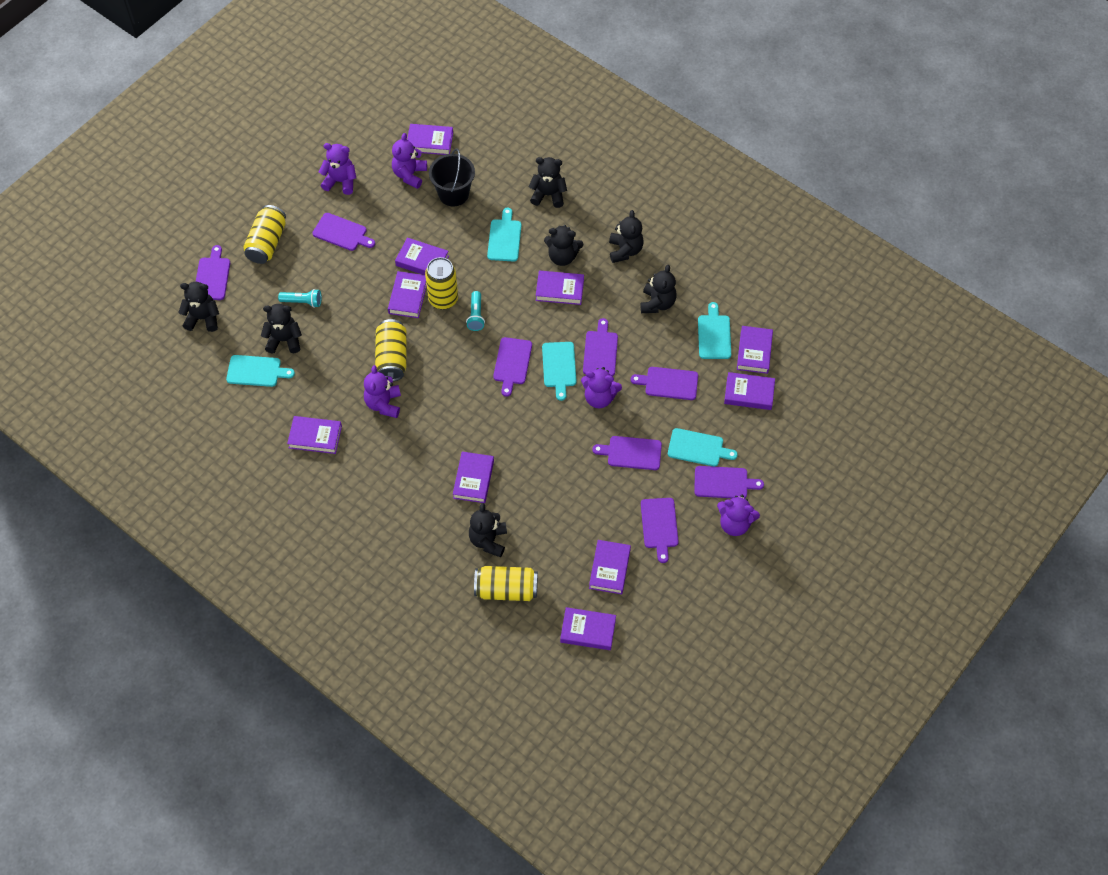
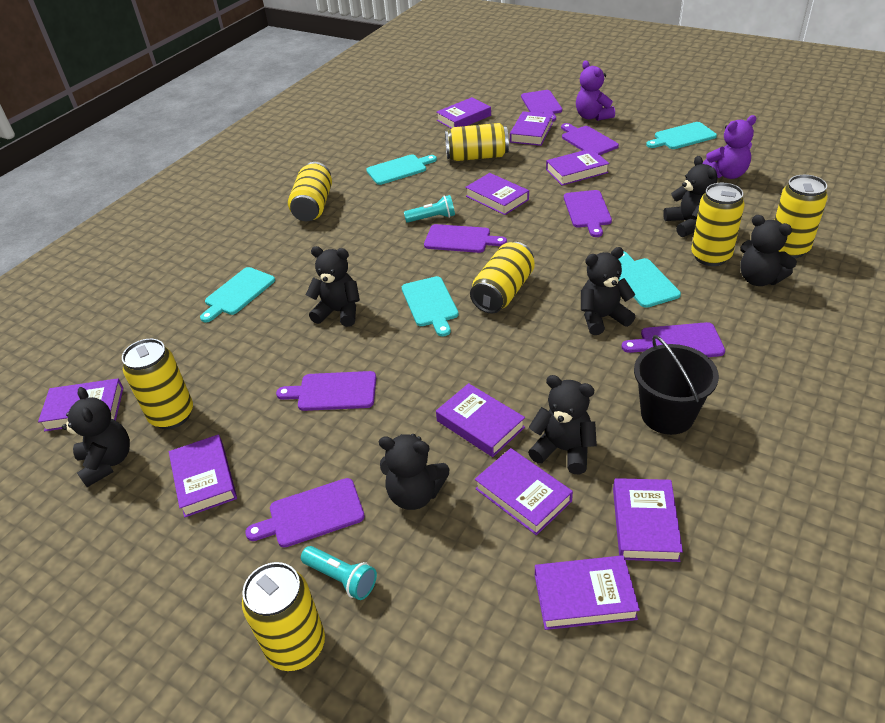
purple cutting board: 8 -> 7
purple teddy bear: 5 -> 2
yellow can: 4 -> 7

